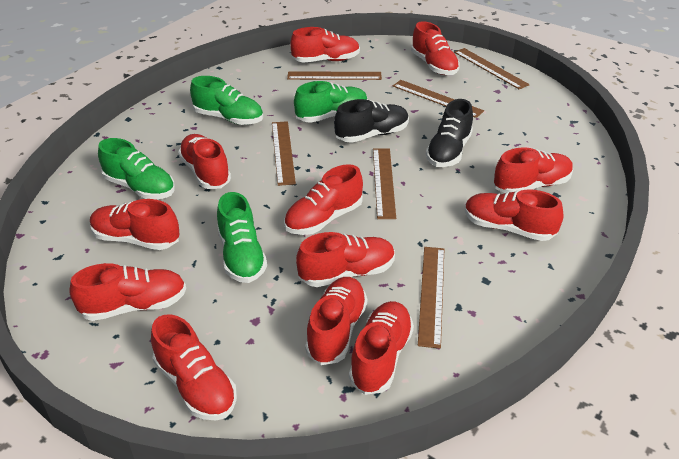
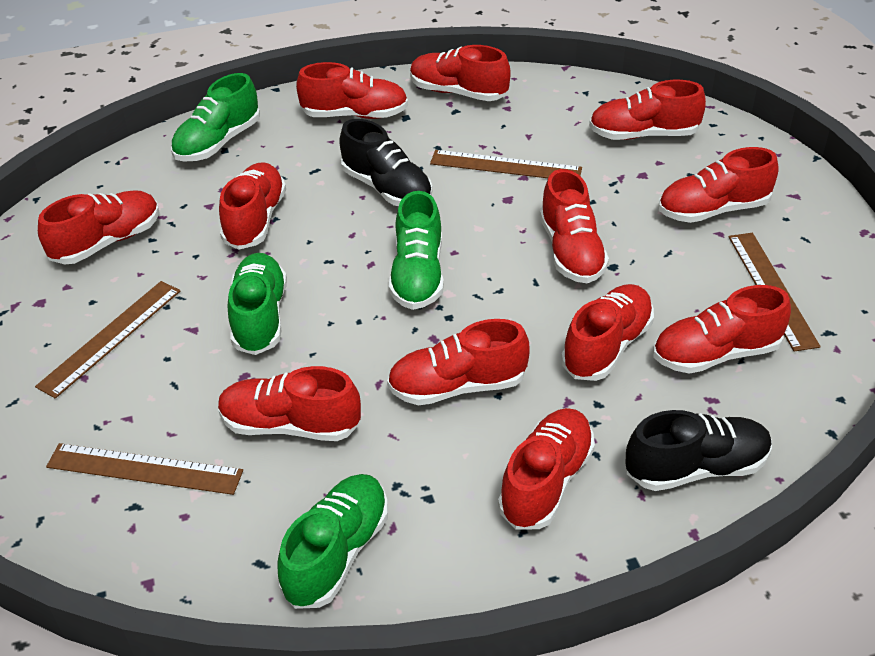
brown ruler: 6 -> 4

